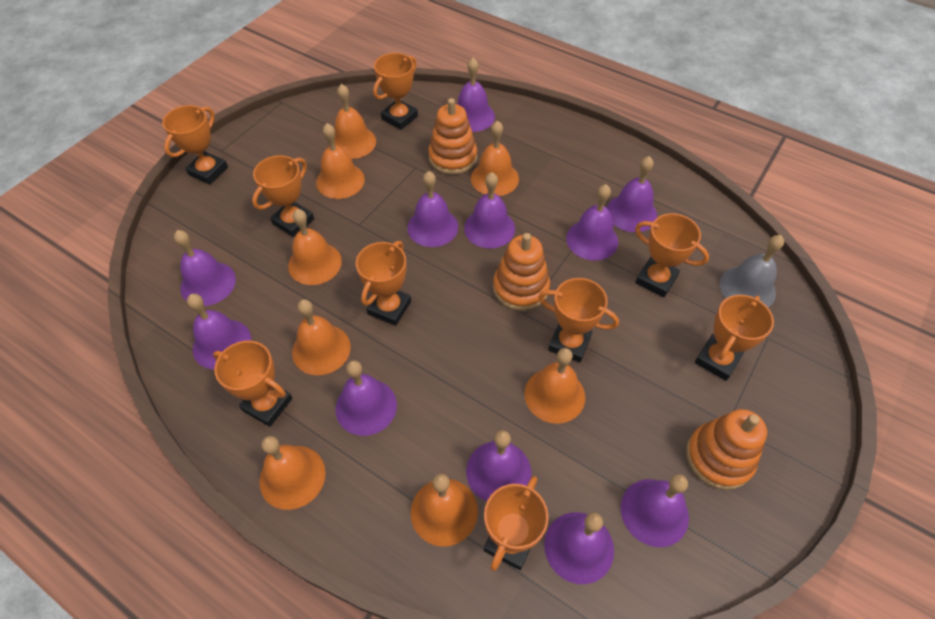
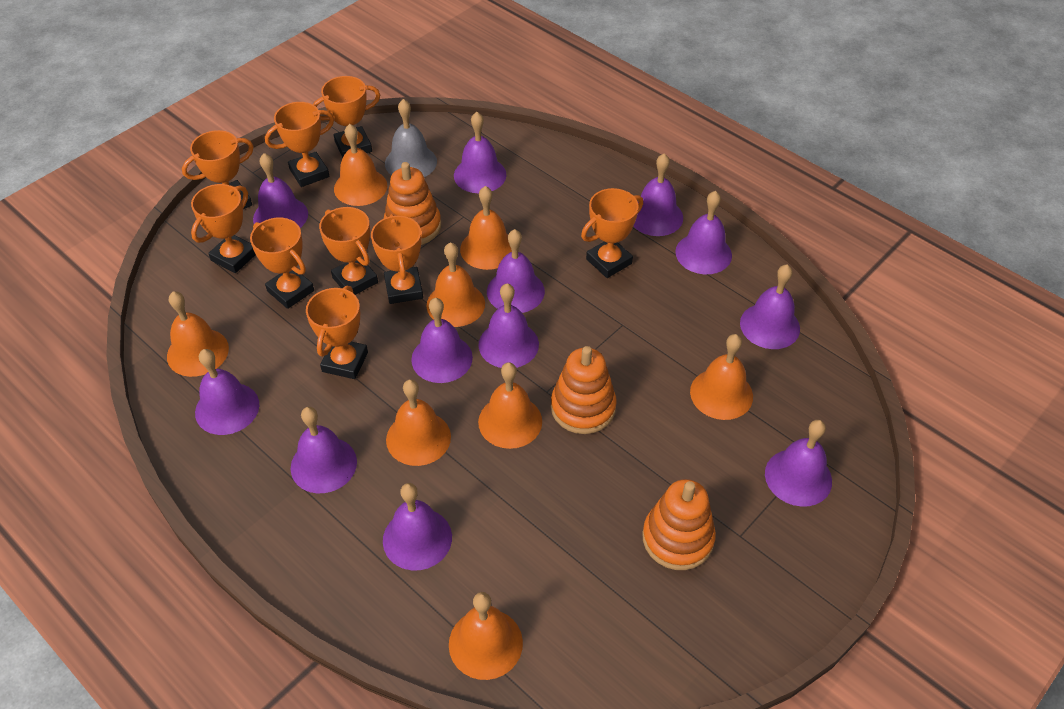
purple bell: 11 -> 12

